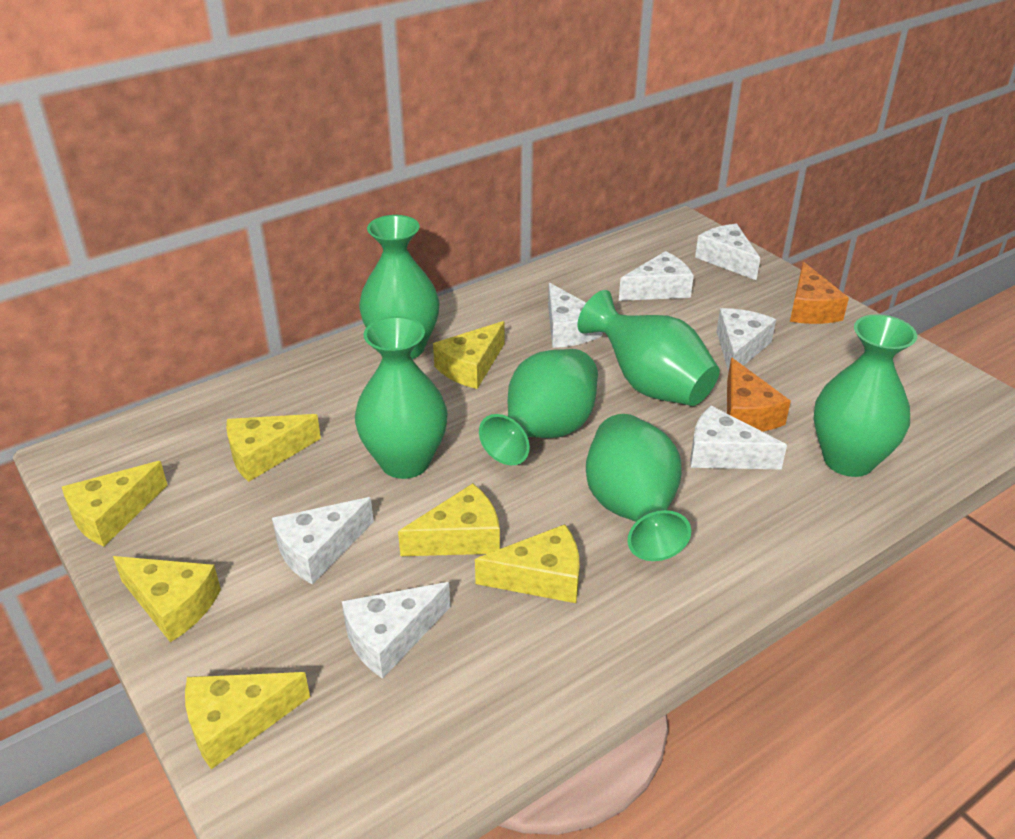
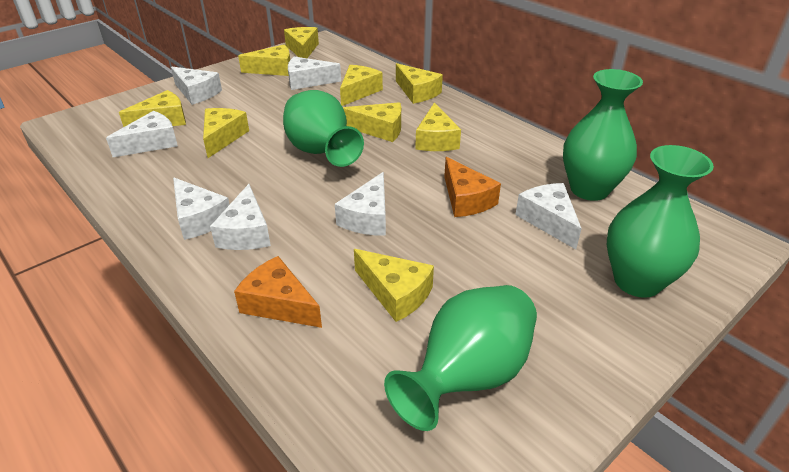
green vase: 6 -> 4
yellow cheese: 7 -> 9

